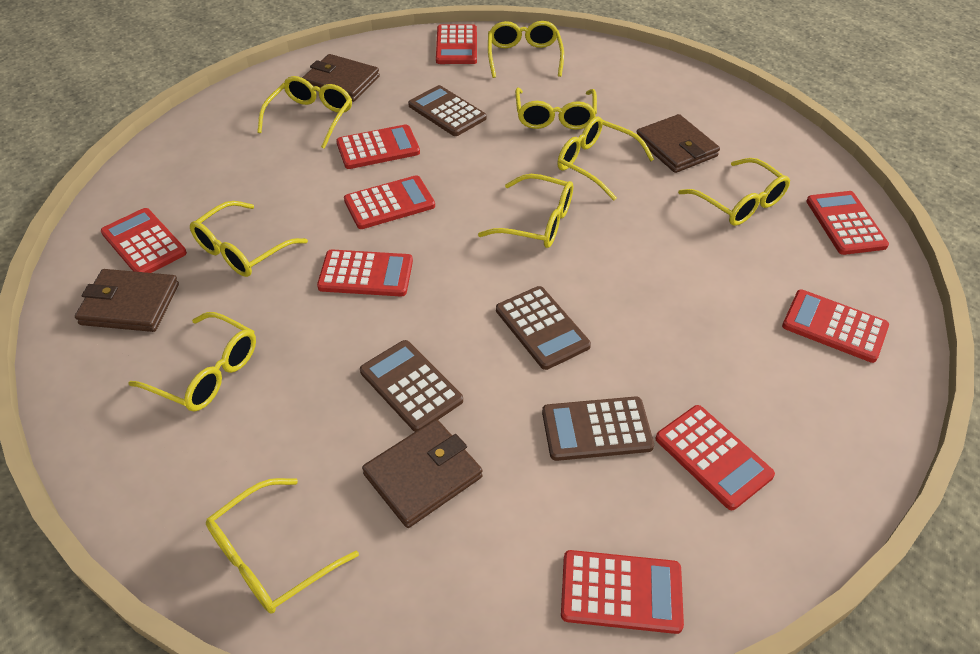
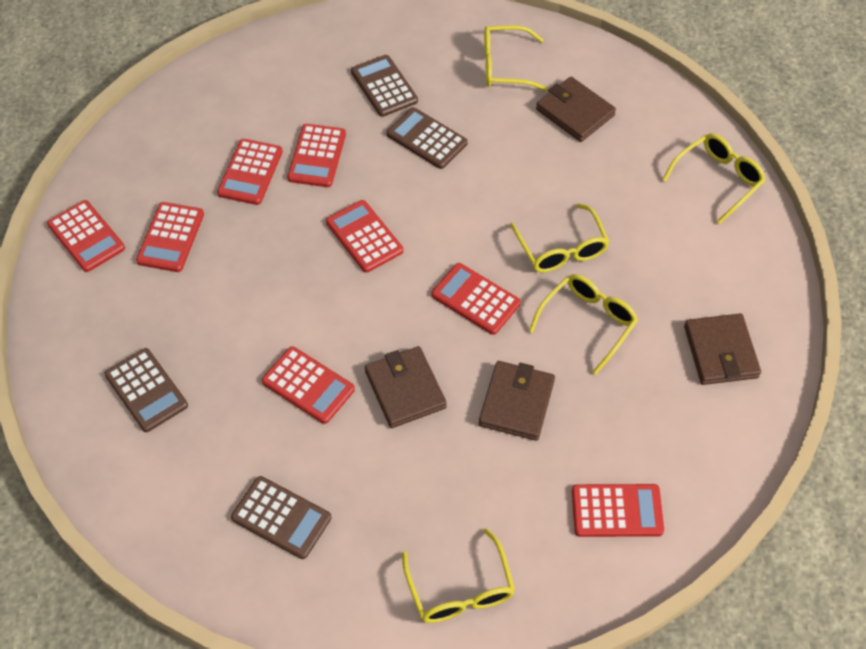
red calculator: 9 -> 8
yellow glasses: 9 -> 5

